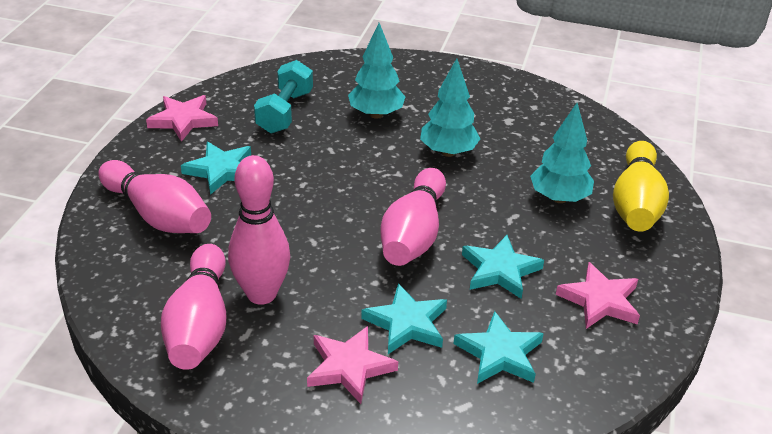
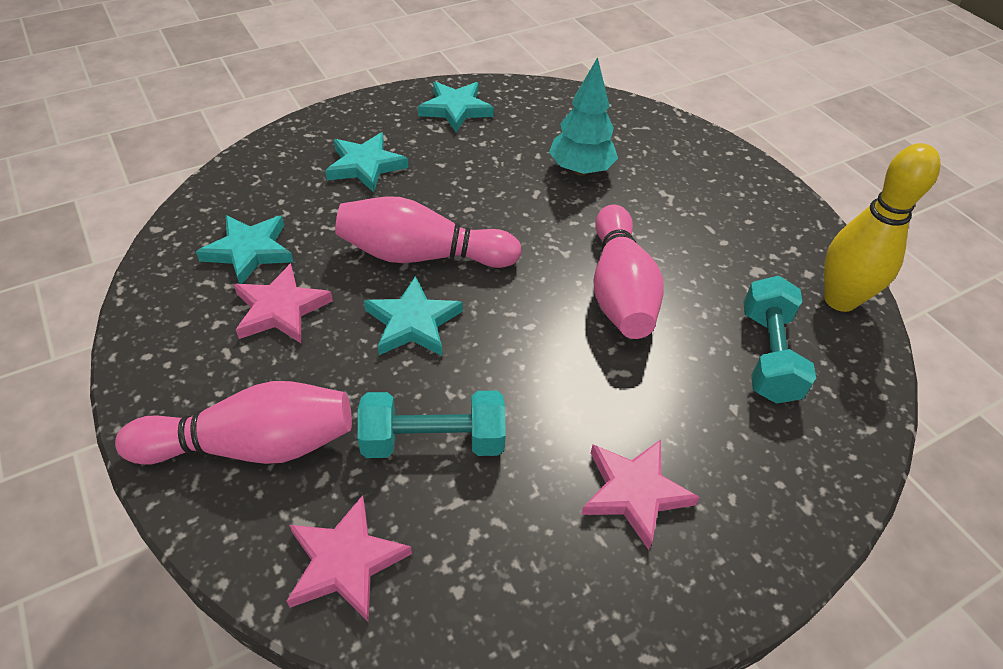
pink bowling pin: 4 -> 3
turquoise dumbbell: 1 -> 2
turquoise tree: 3 -> 1

